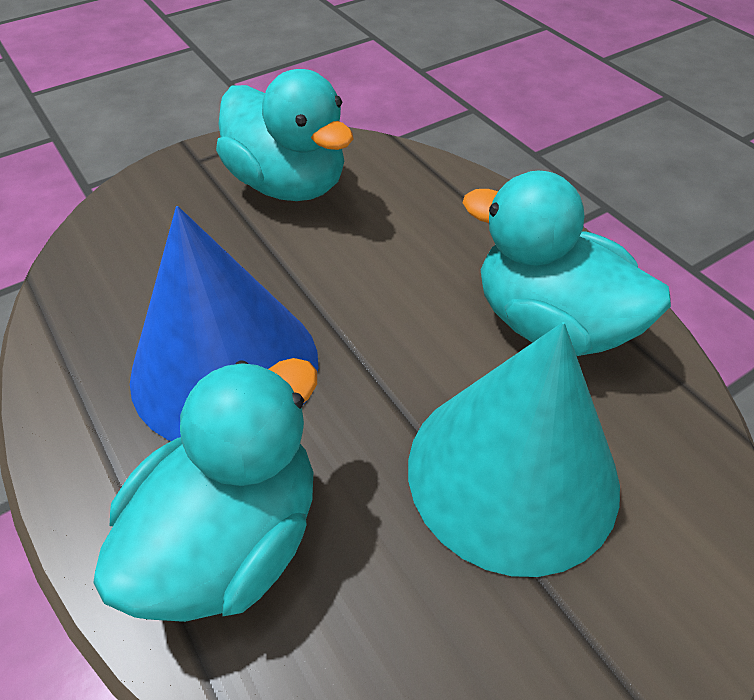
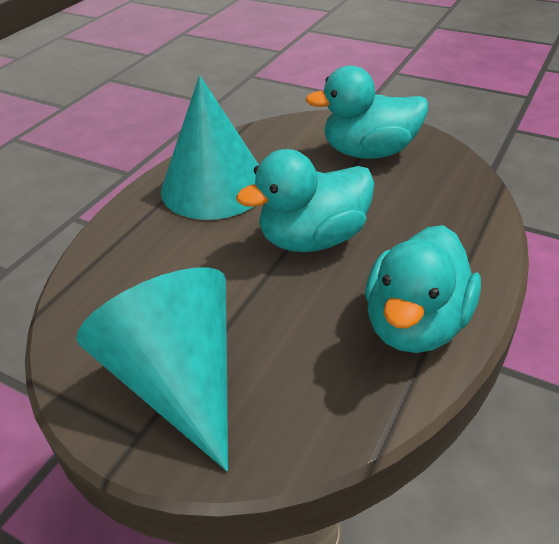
blue cone: 1 -> 0
turquoise cone: 1 -> 2

